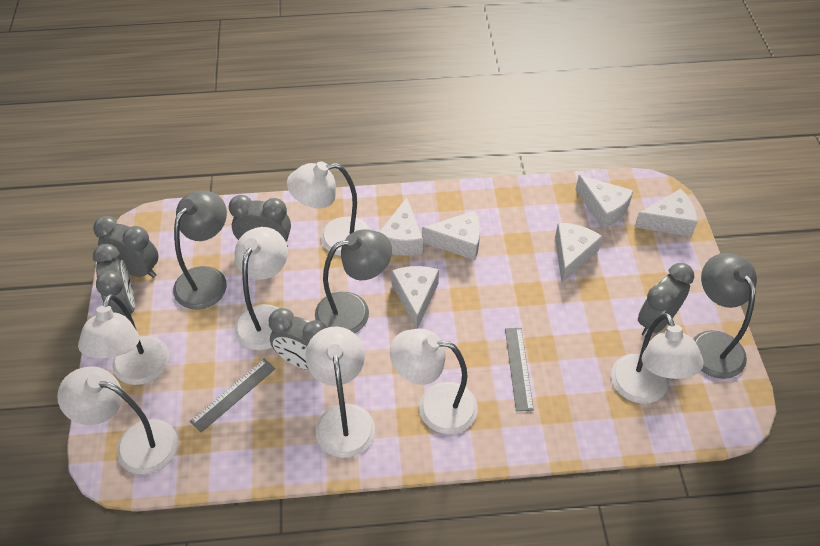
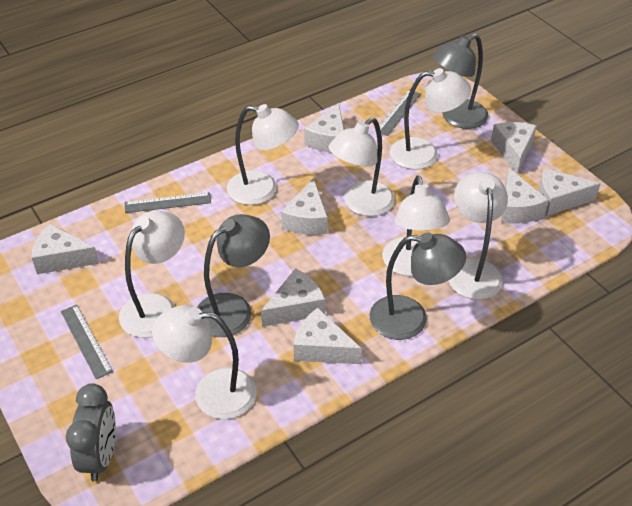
grey clock: 5 -> 1
grey ruler: 2 -> 3
white cheese: 6 -> 8

